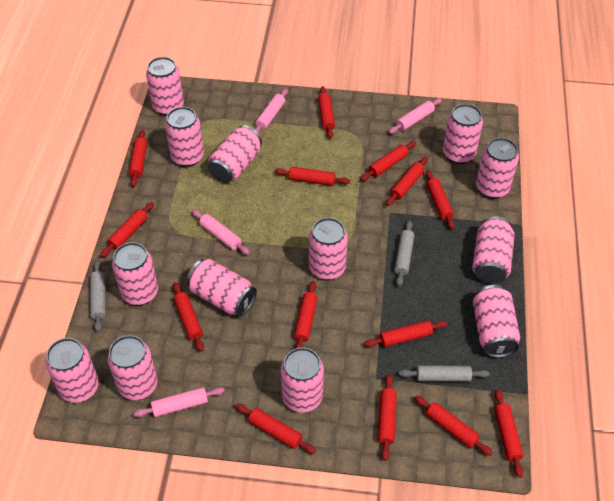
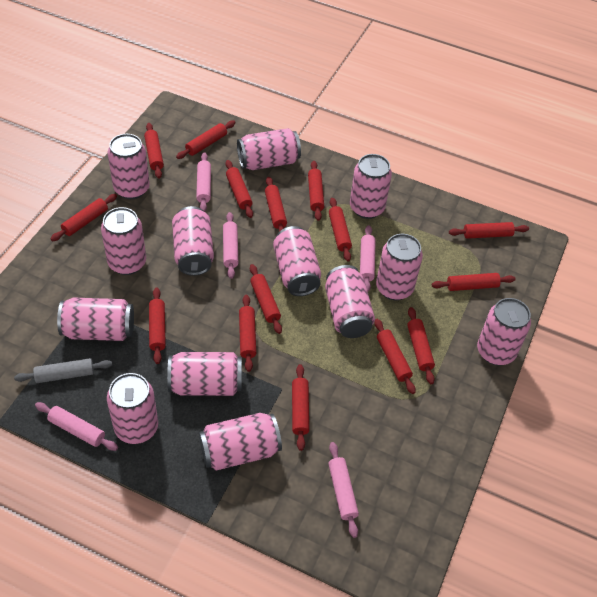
grey rolling pin: 3 -> 1
pink rolling pin: 4 -> 5
red rolling pin: 14 -> 15

